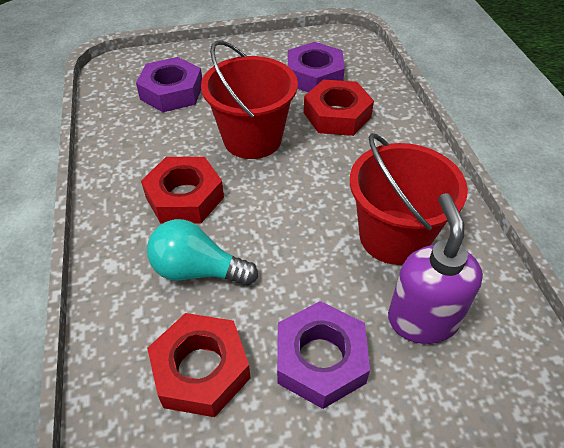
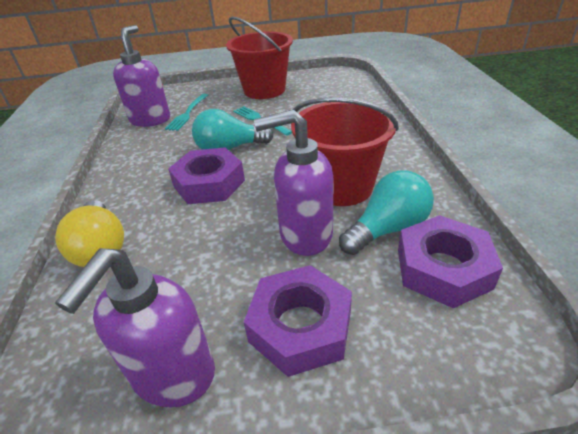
purple soap dispenser: 1 -> 3
red nut: 3 -> 0
turquoise fork: 0 -> 2
turquoise light bulb: 1 -> 2
yellow light bulb: 0 -> 1

